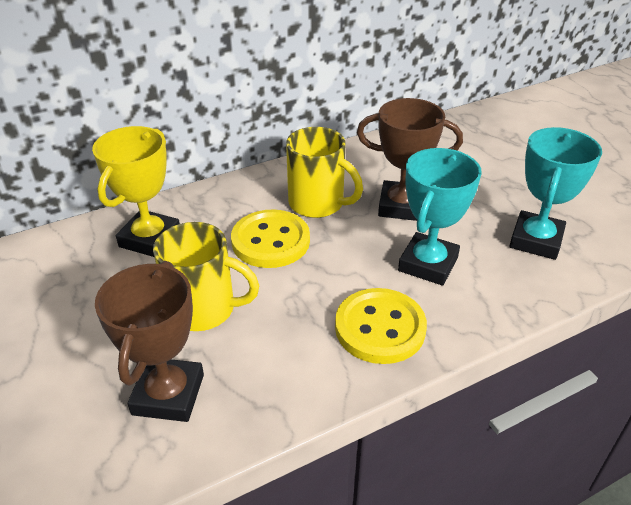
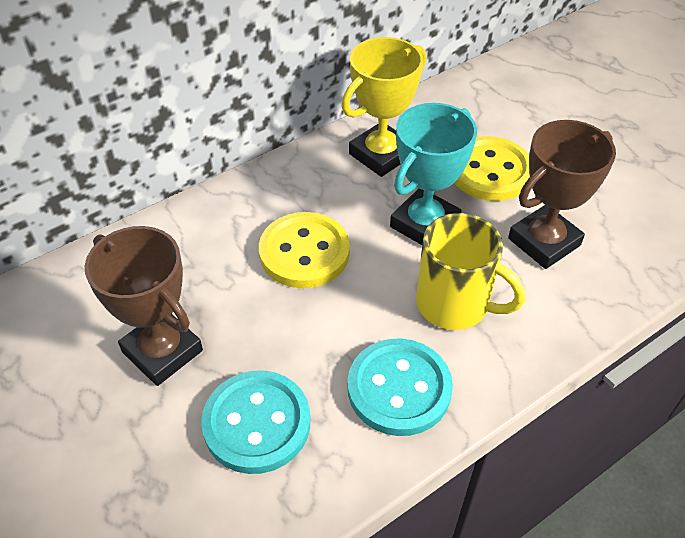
turquoise button: 0 -> 2
turquoise trophy: 2 -> 1
yellow mug: 2 -> 1

